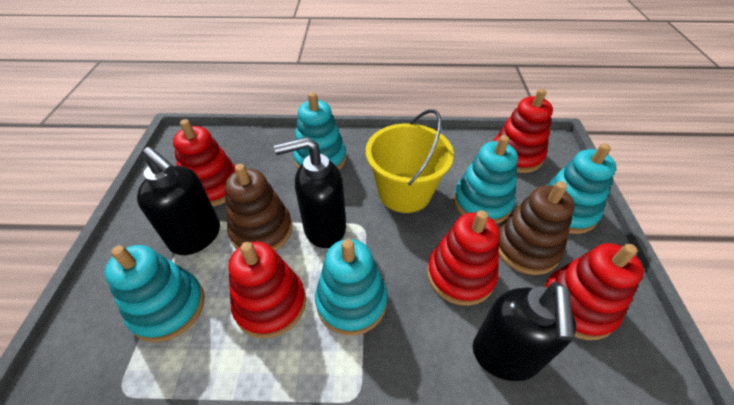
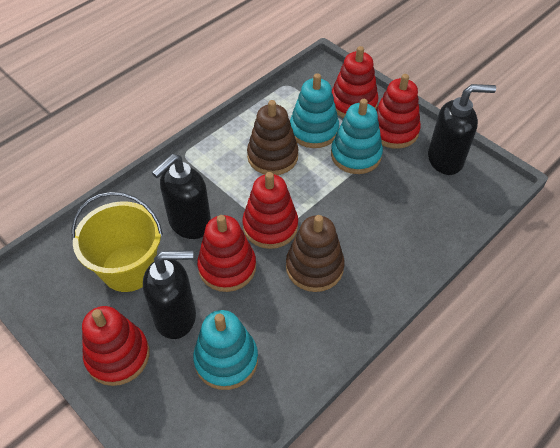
turquoise stacking toy: 5 -> 3

